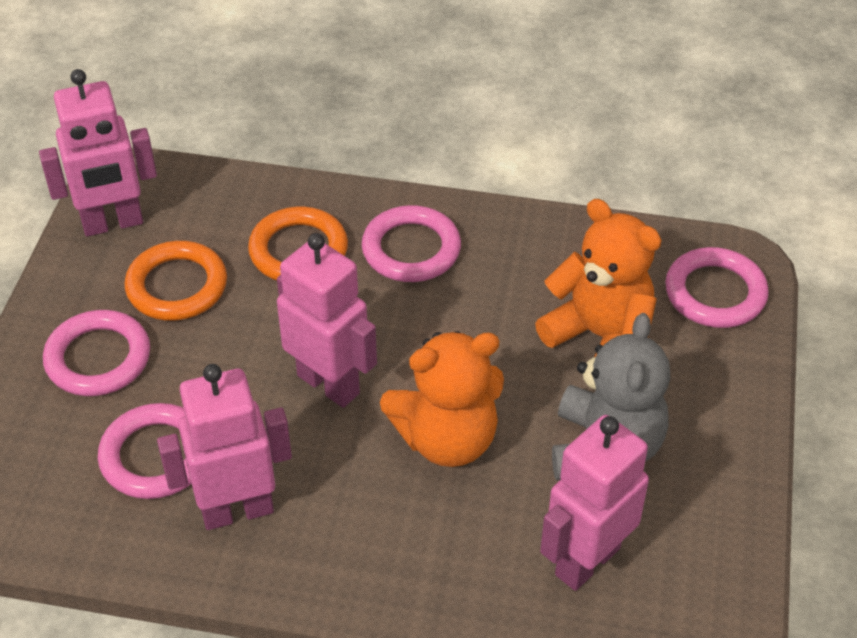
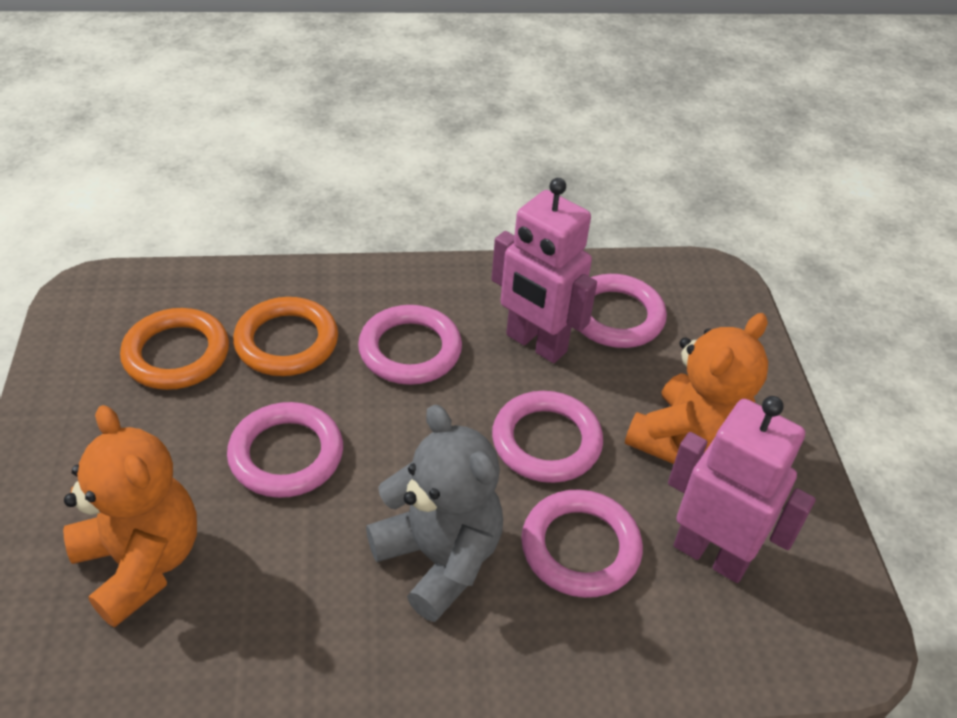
pink ring: 4 -> 5
pink robot: 4 -> 2

